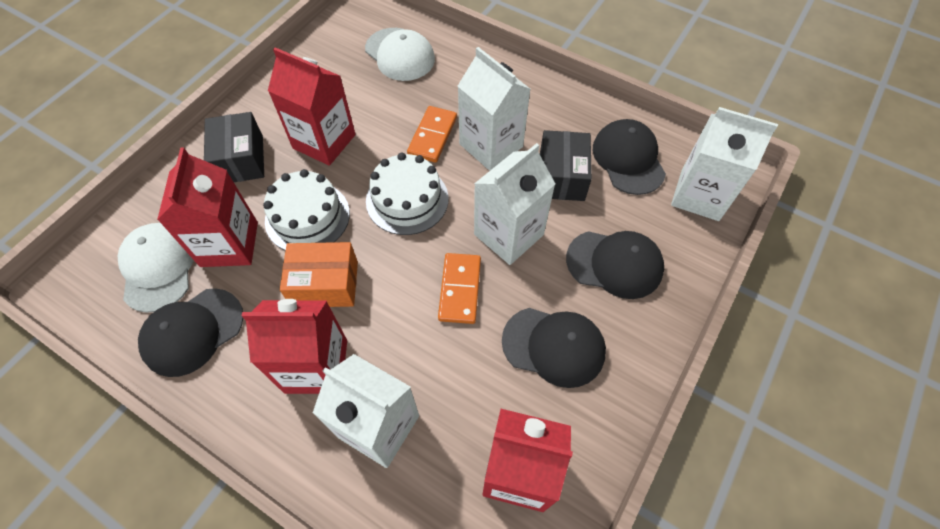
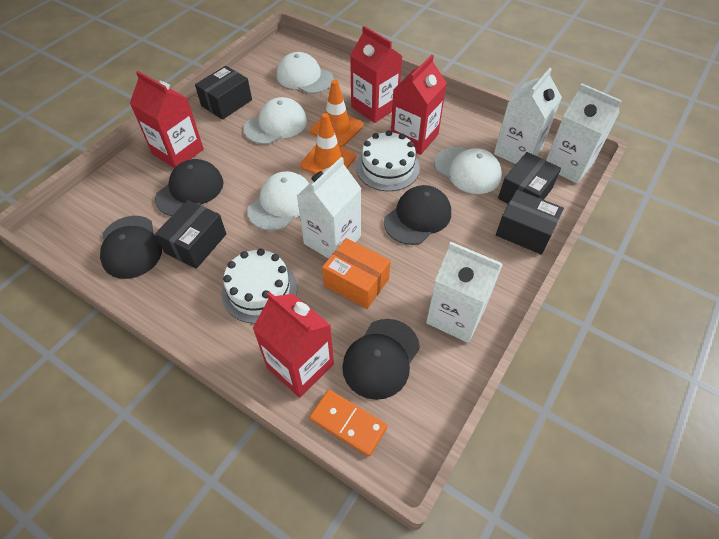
black box: 2 -> 4
orange domino: 2 -> 1
orange traffic cone: 0 -> 2
white cap: 2 -> 4

